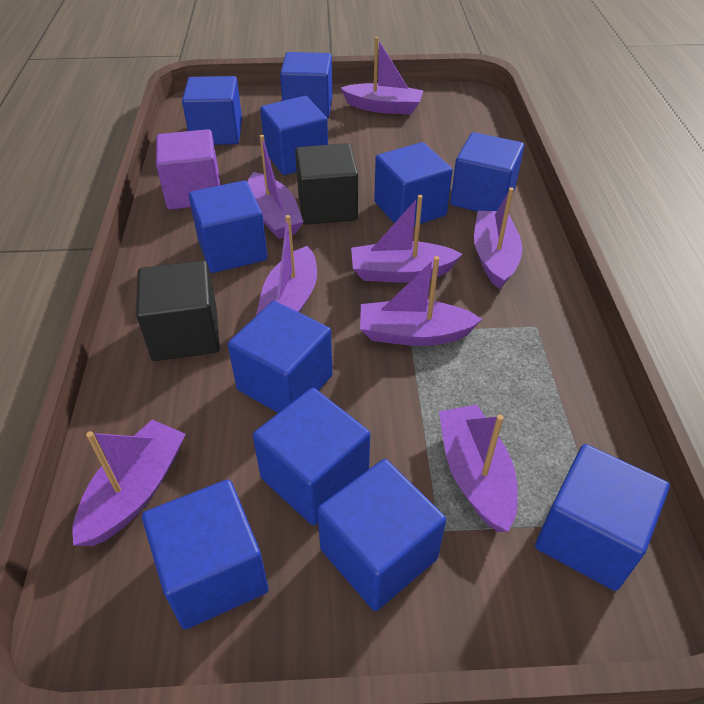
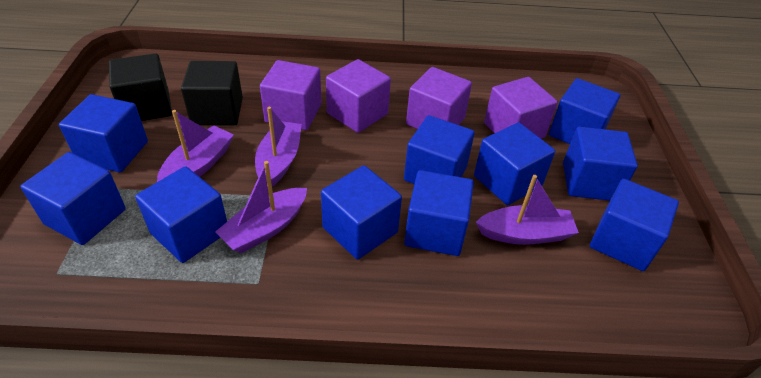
blue cube: 11 -> 10
purple boat: 8 -> 4
purple cube: 1 -> 4

